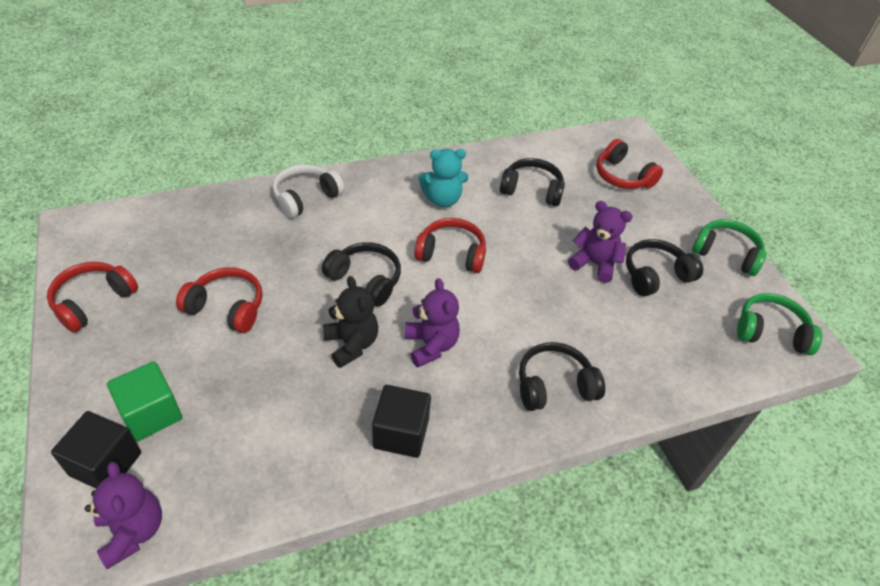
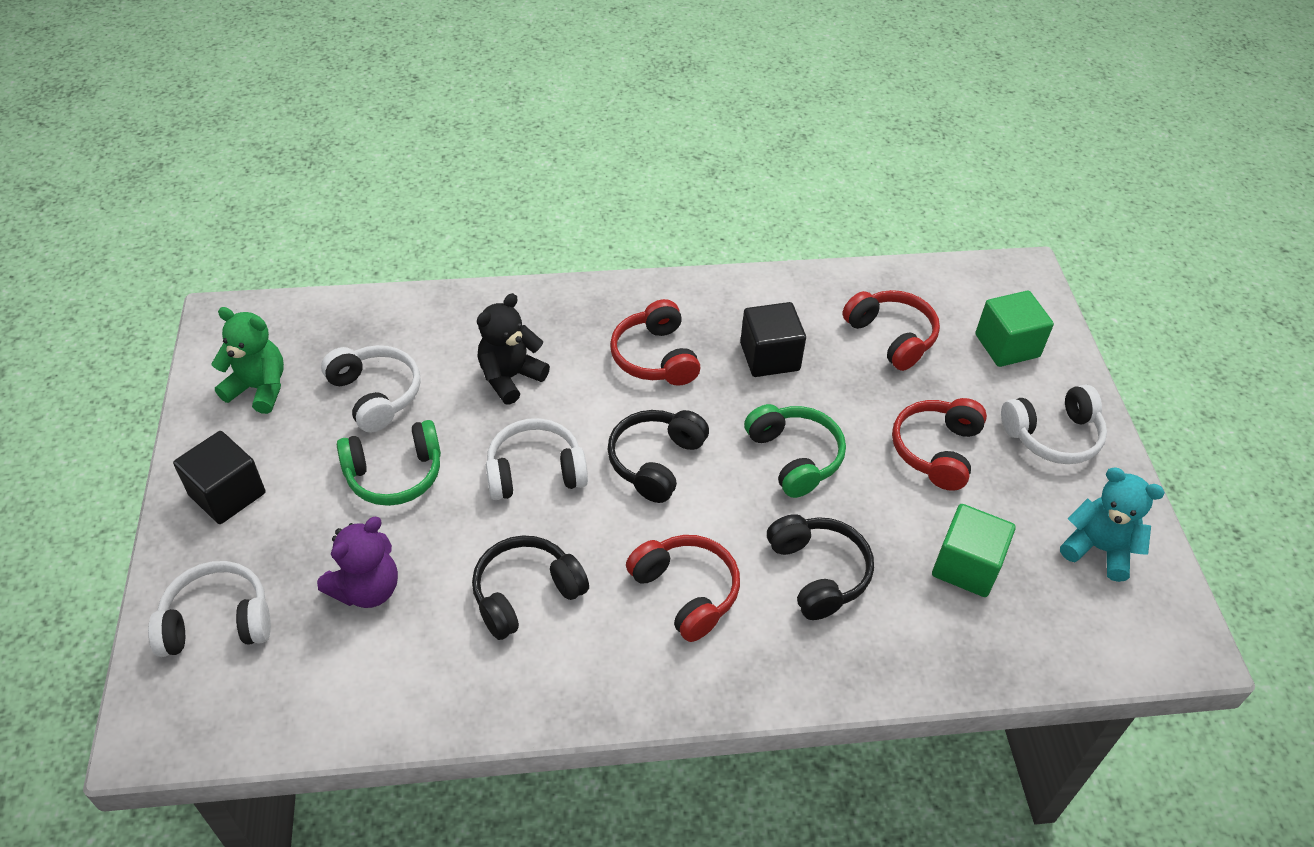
black headphones: 4 -> 3
green cube: 1 -> 2
green teddy bear: 0 -> 1
purple teddy bear: 3 -> 1
white headphones: 1 -> 4

